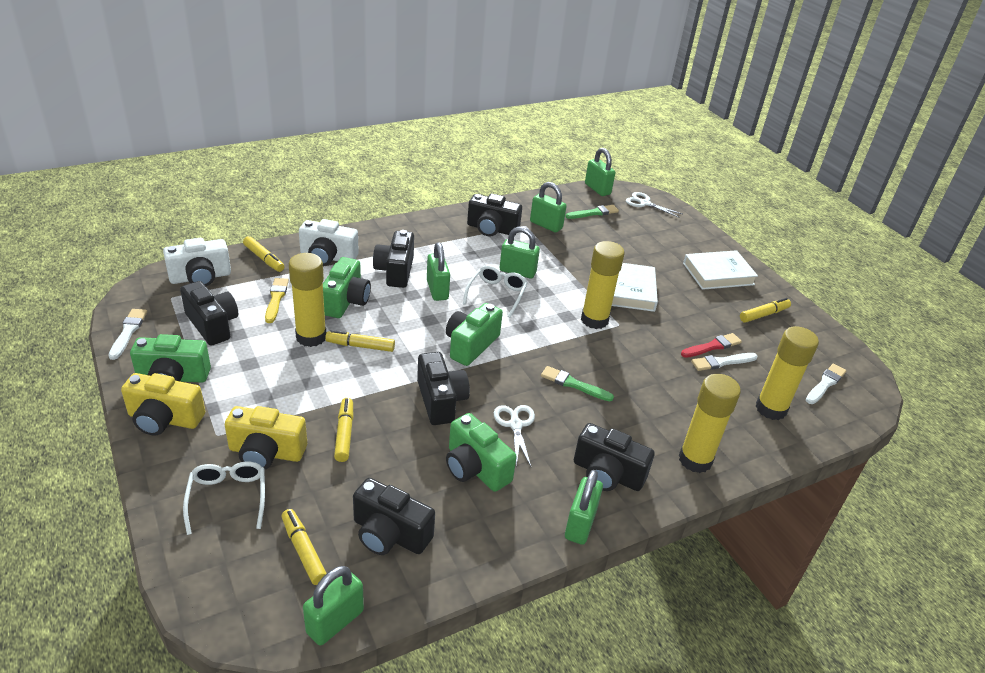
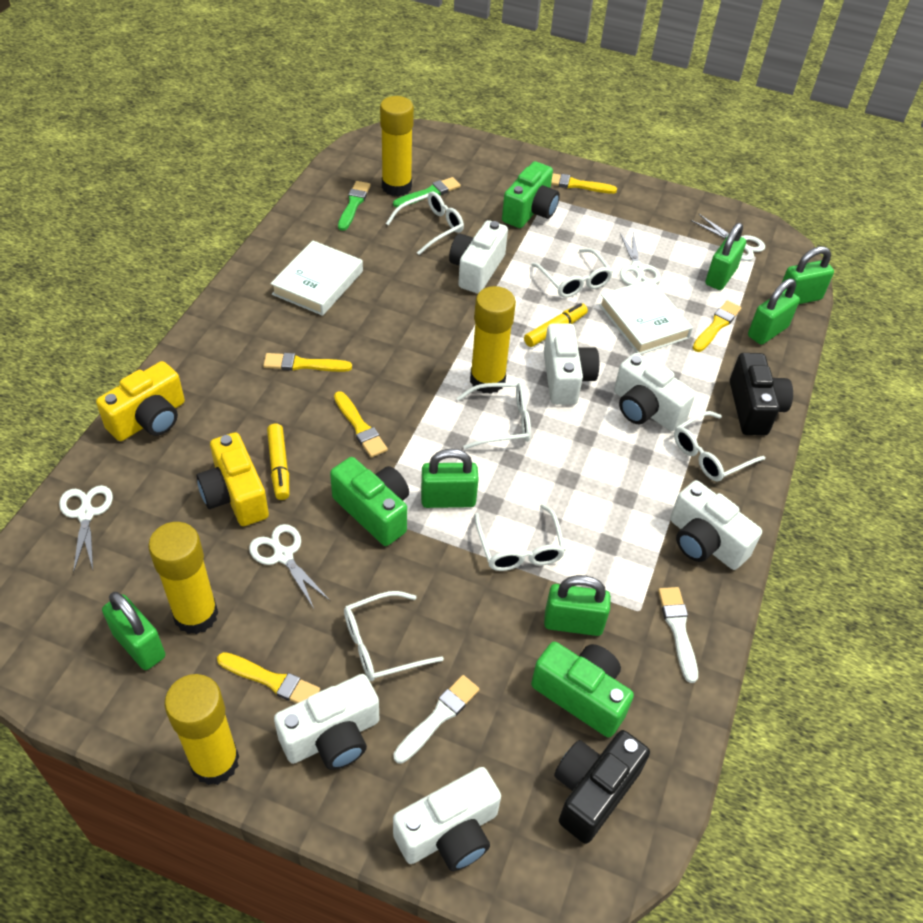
black camera: 6 -> 2
green camera: 4 -> 3
red brush: 1 -> 0
white brush: 3 -> 2
white camera: 2 -> 6
white glasses: 2 -> 6
white scissors: 2 -> 4
yellow brush: 1 -> 5
yellow marker: 5 -> 2

